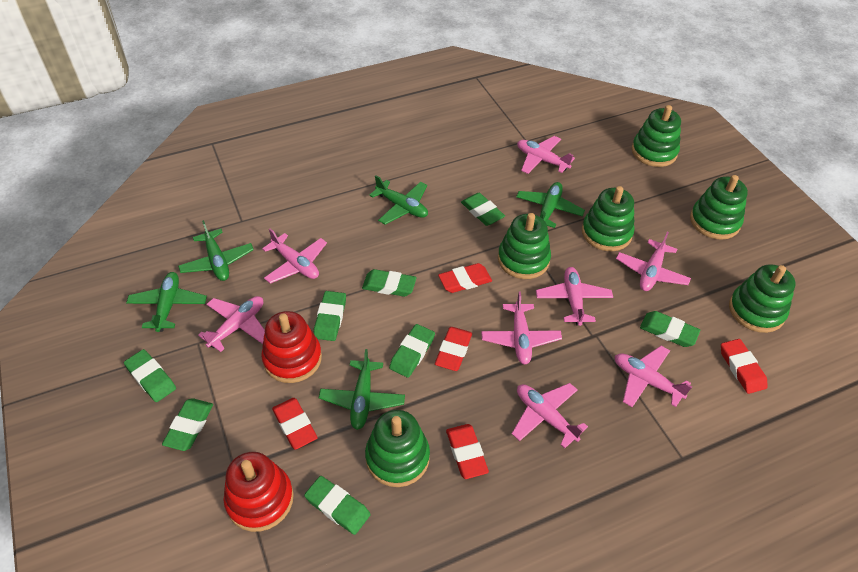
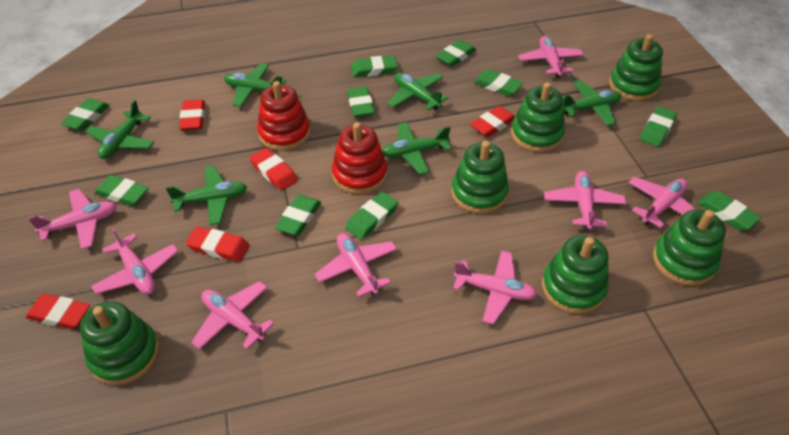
green eraser: 8 -> 10
green plane: 5 -> 6

